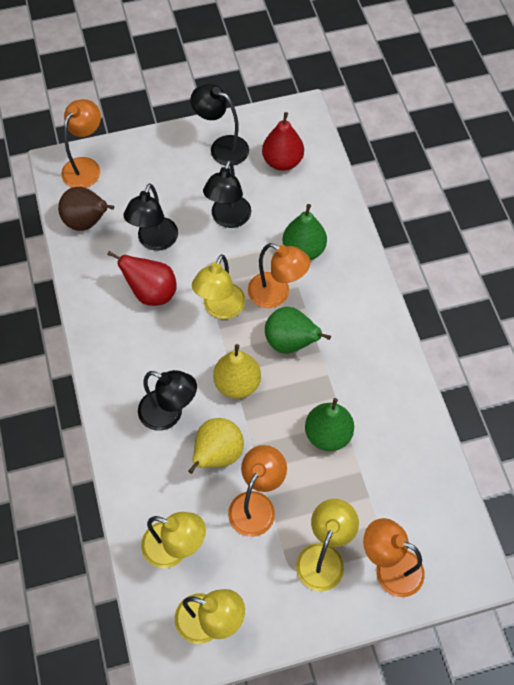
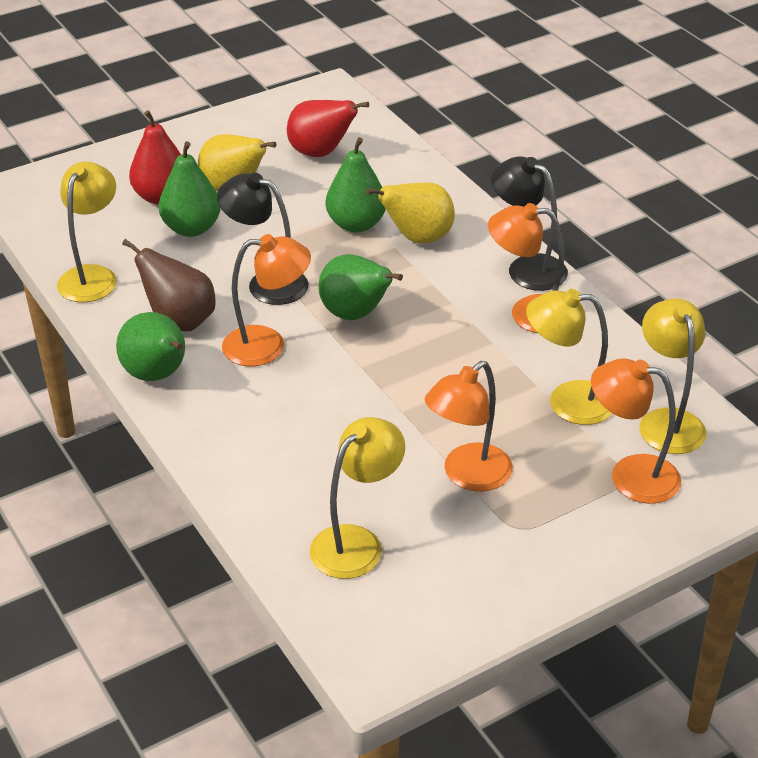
black lamp: 4 -> 2
green pear: 3 -> 4

